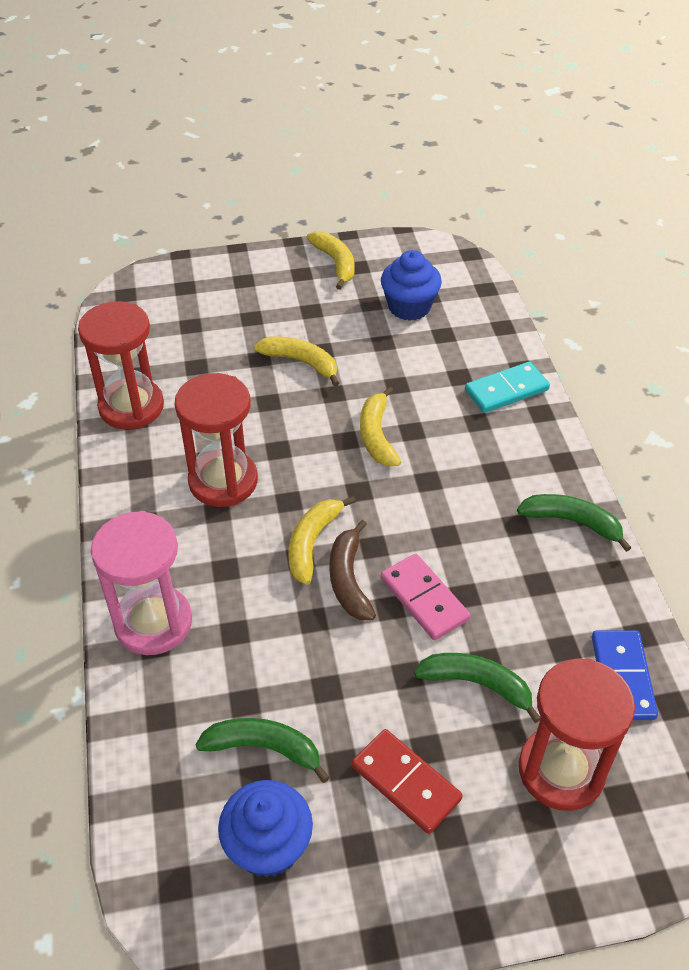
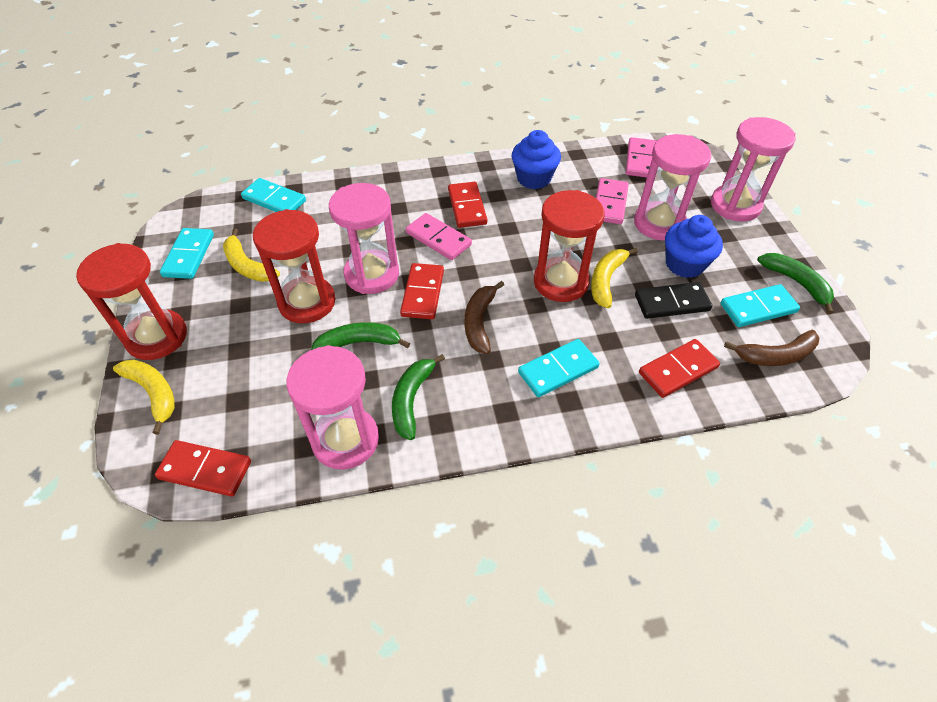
black domino: 0 -> 1
blue domino: 1 -> 0
brown banana: 1 -> 2
pink domino: 1 -> 3
pink hourglass: 1 -> 4
red domino: 1 -> 4
turquoise domino: 1 -> 4
yellow banana: 4 -> 3

